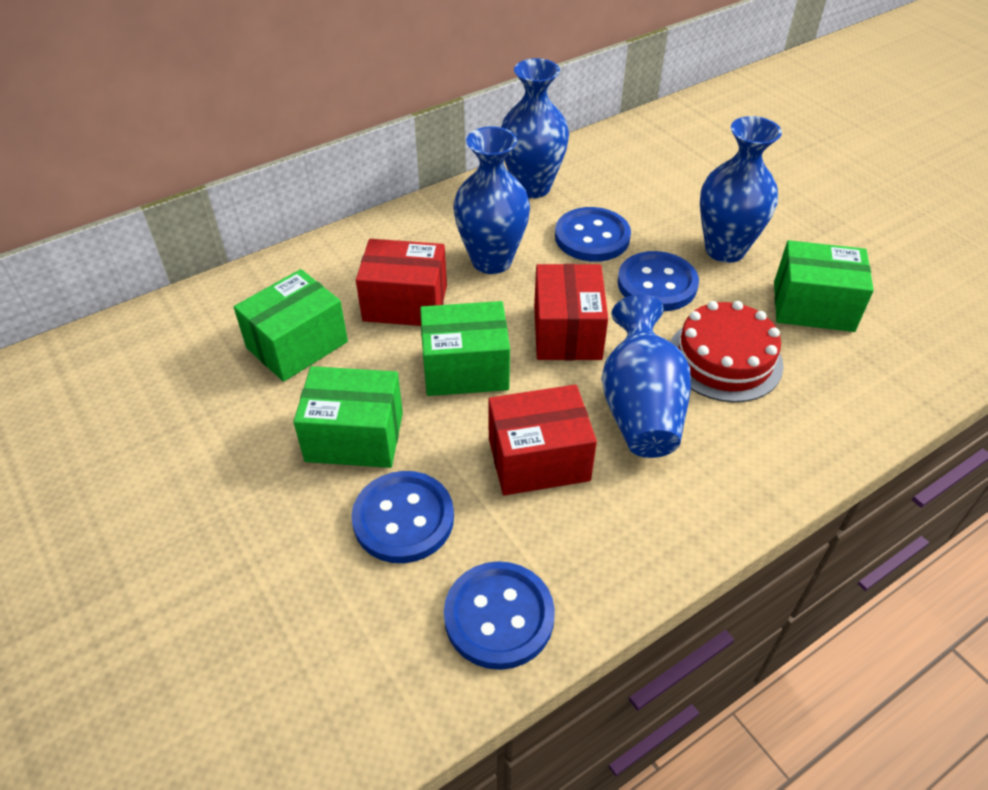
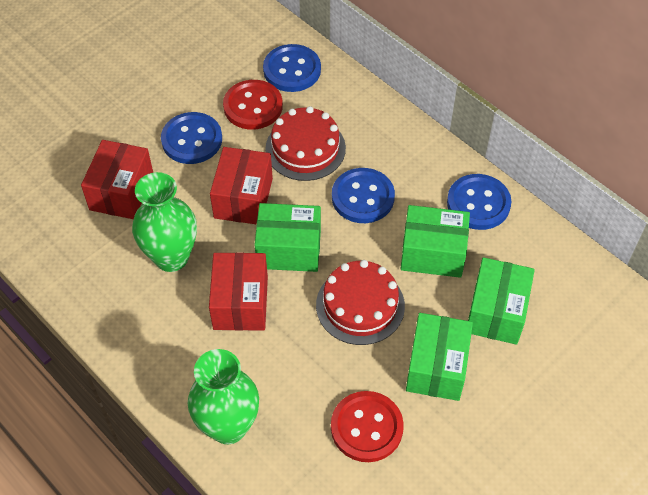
blue vase: 4 -> 0
green vase: 0 -> 2
red button: 0 -> 2
red cake: 1 -> 2

